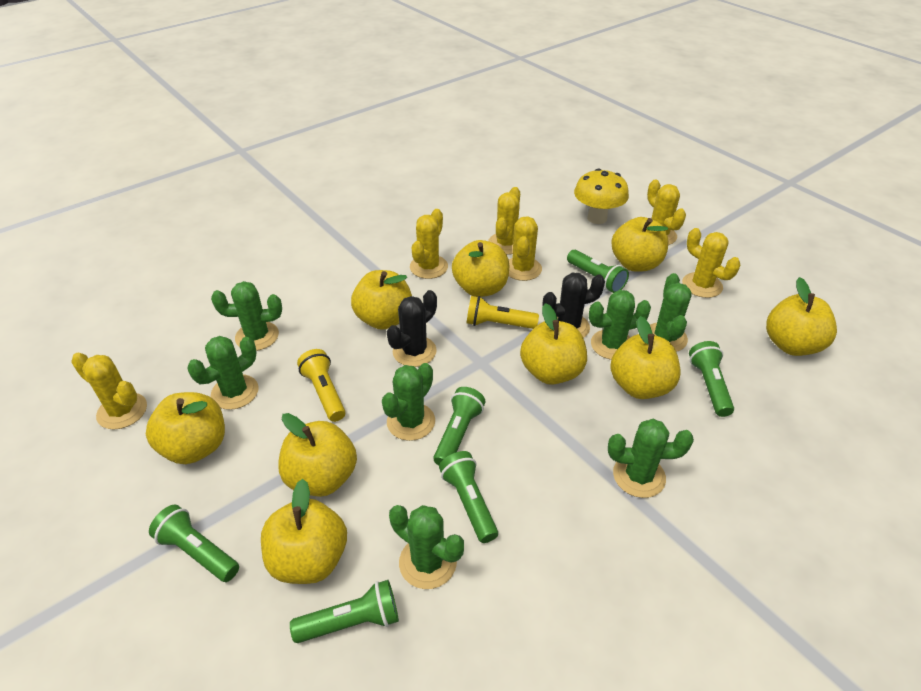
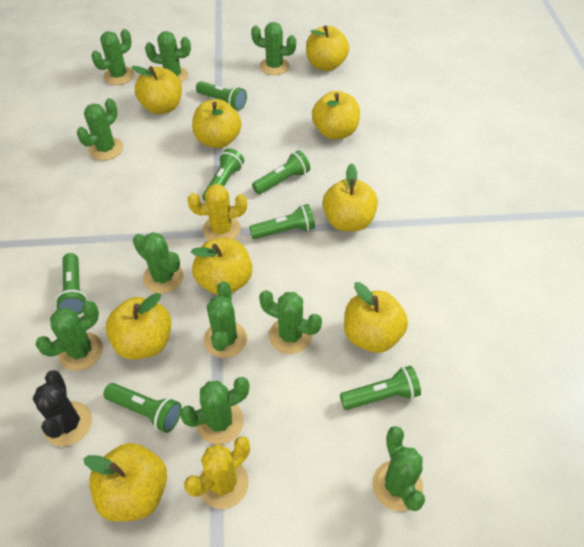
black cactus: 2 -> 1
green cactus: 7 -> 10
green flashlight: 6 -> 7
yellow cactus: 6 -> 2
yellow flashlight: 2 -> 0
yellow mushroom: 1 -> 0

